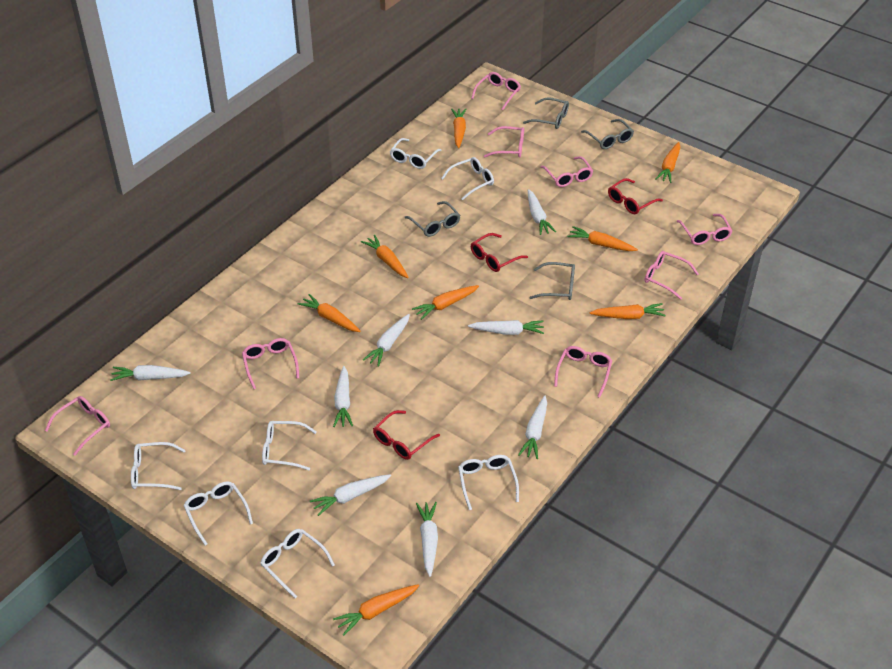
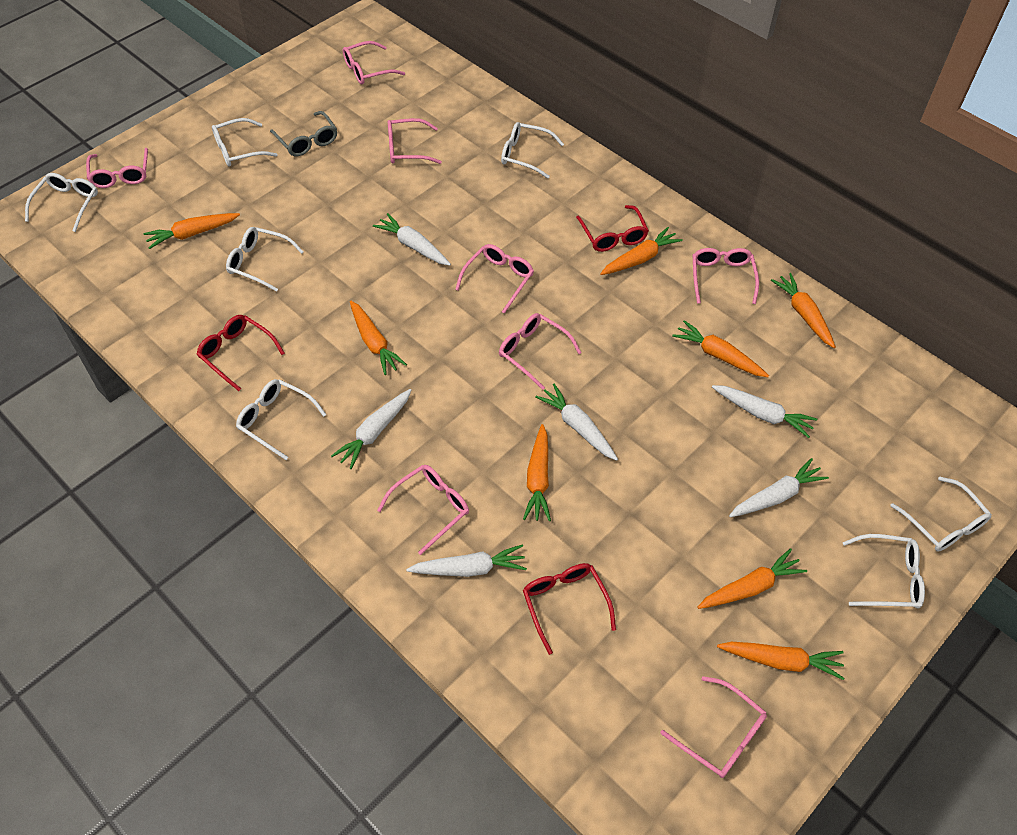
grey glasses: 4 -> 1
white carrot: 8 -> 6

